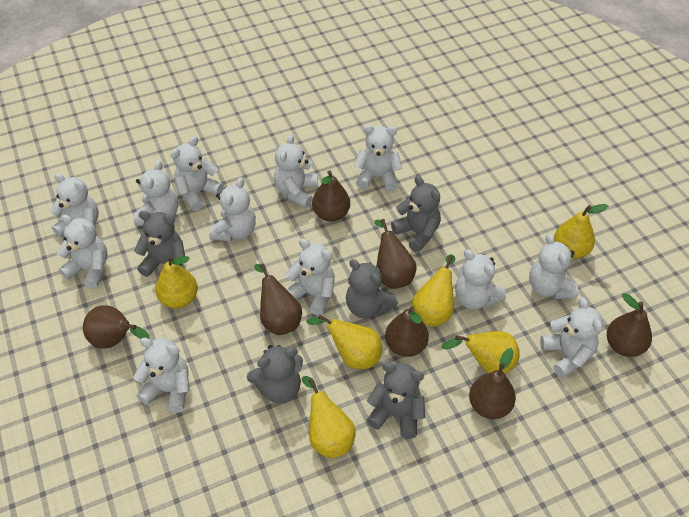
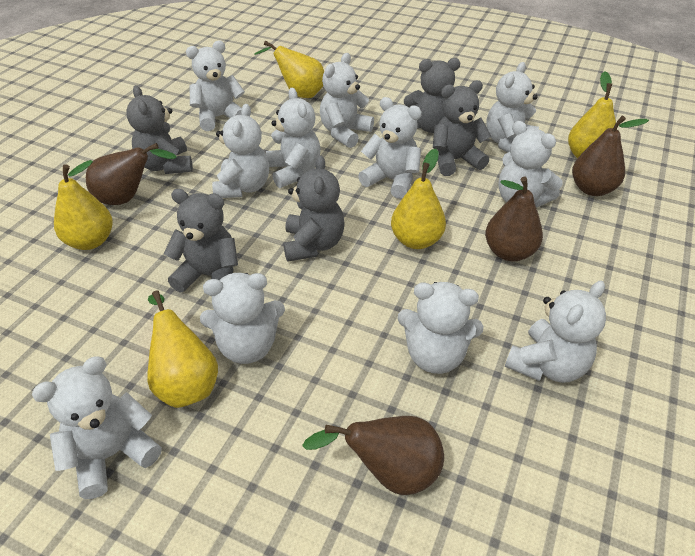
brown pear: 7 -> 4
white teddy bear: 12 -> 11
yellow pear: 6 -> 5

